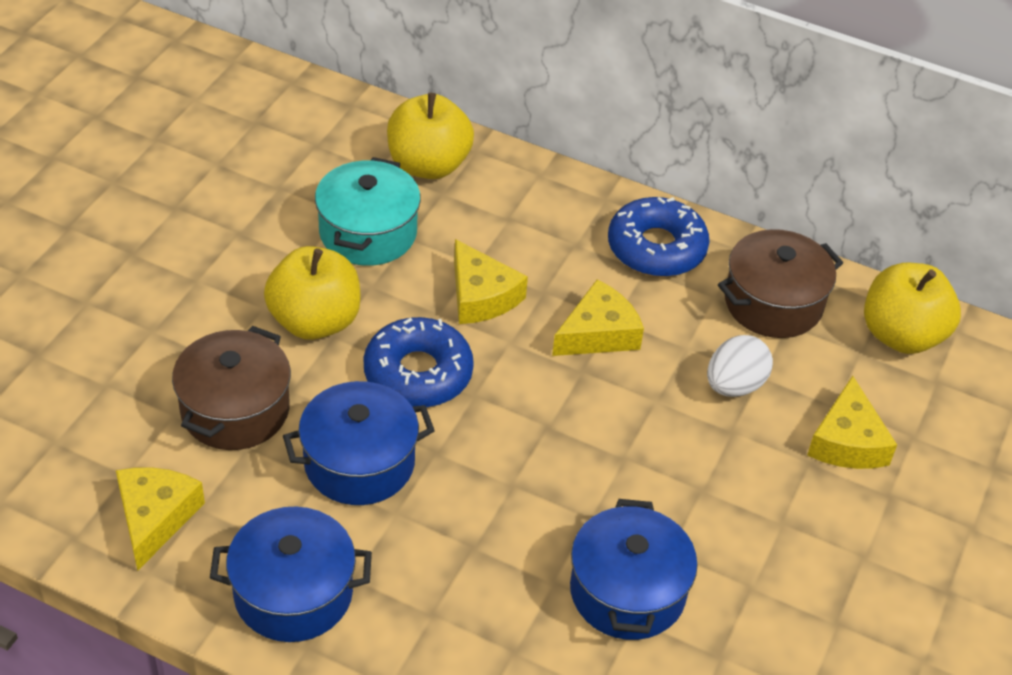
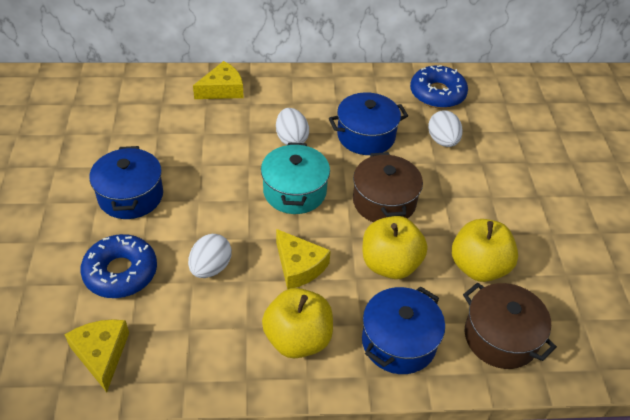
white egg: 1 -> 3
yellow cheese: 4 -> 3

